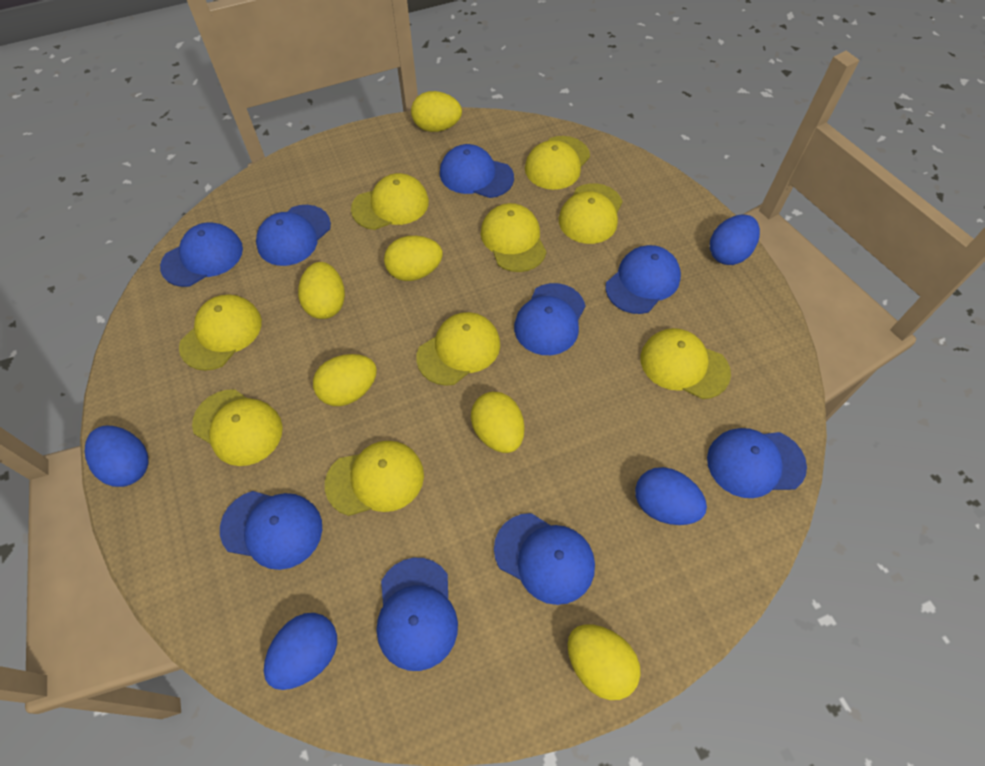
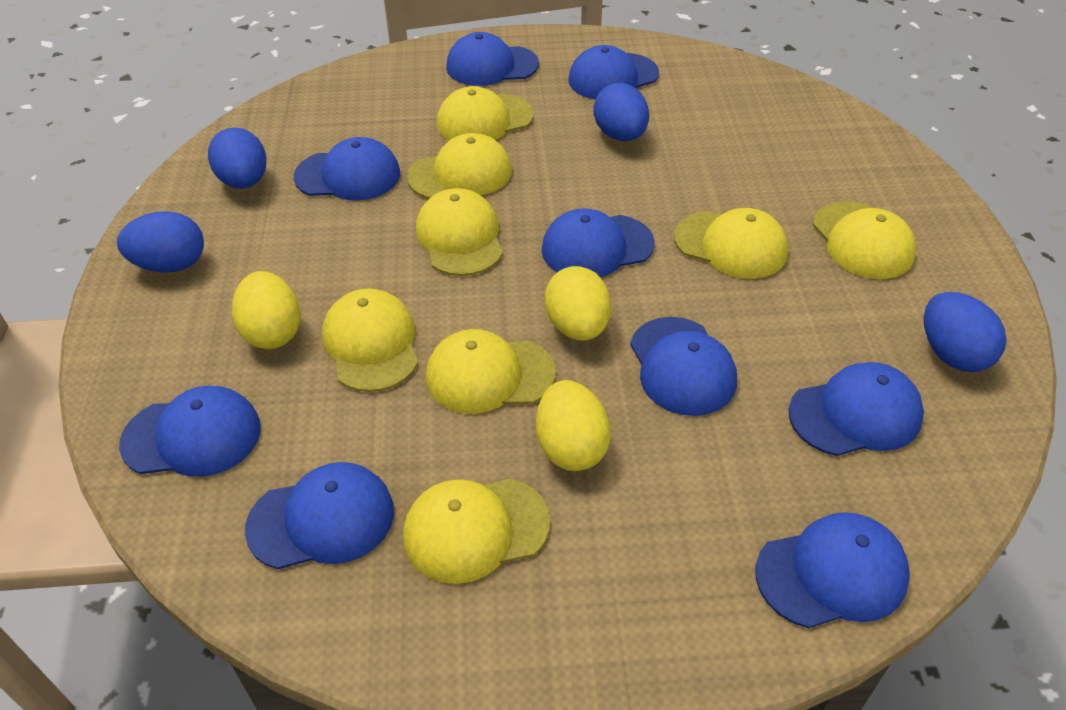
yellow cap: 9 -> 8
yellow egg: 6 -> 3

